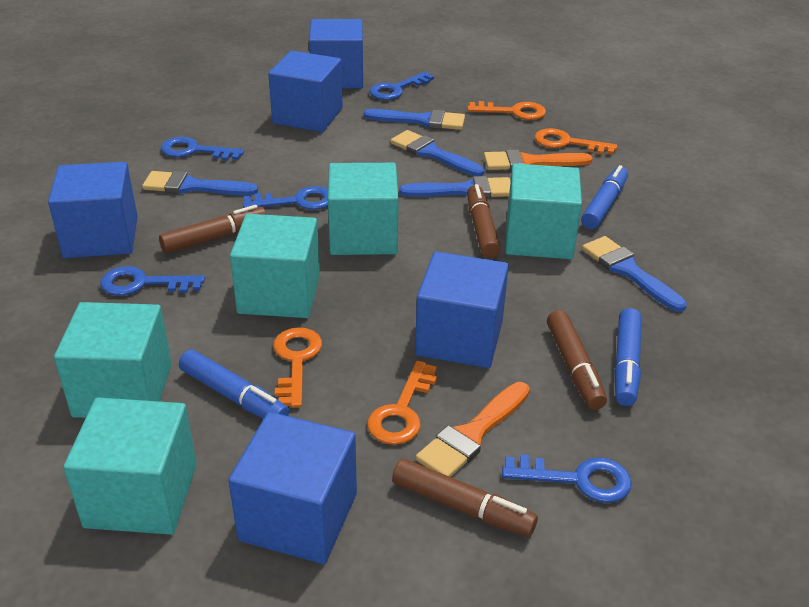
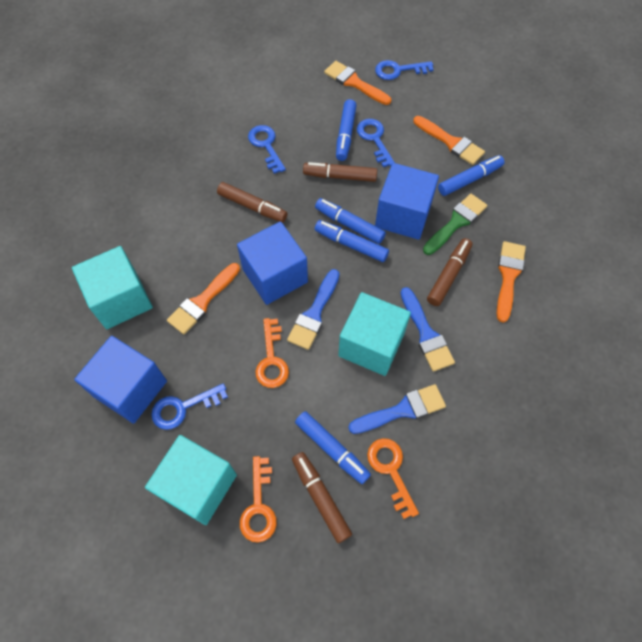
blue brush: 5 -> 3
blue cube: 5 -> 3
blue key: 5 -> 4
blue marker: 3 -> 5
green brush: 0 -> 1
orange brush: 2 -> 4
orange key: 4 -> 3
turquoise cube: 5 -> 3

